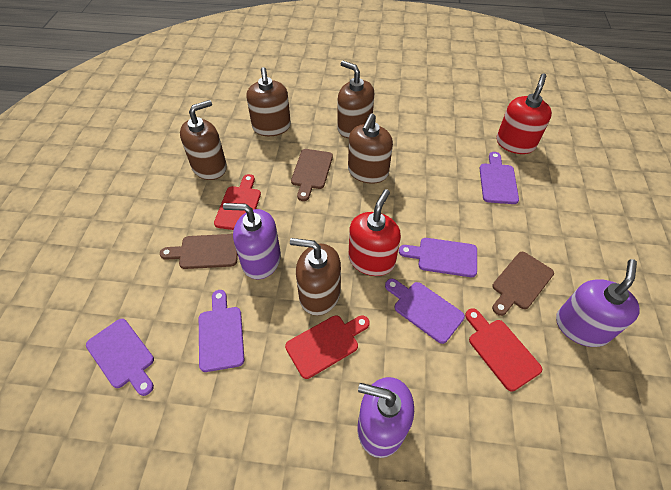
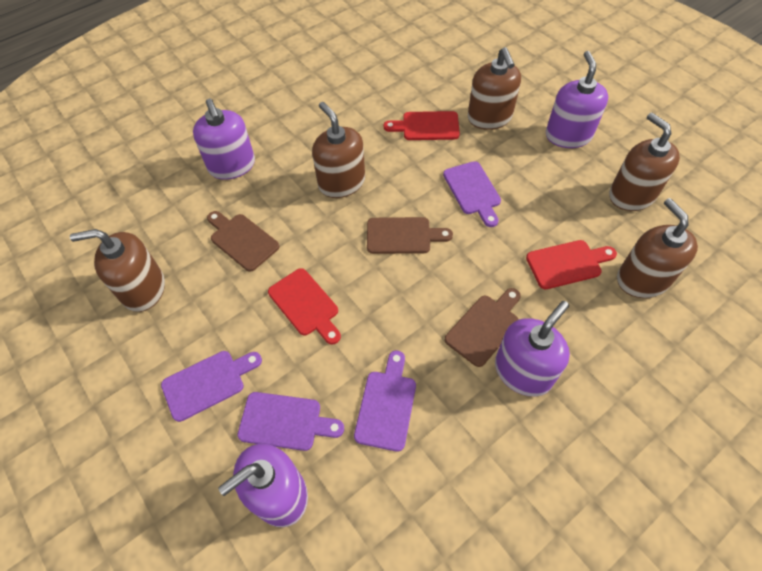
purple cutting board: 5 -> 4
purple soap dispenser: 3 -> 4
red soap dispenser: 2 -> 0

